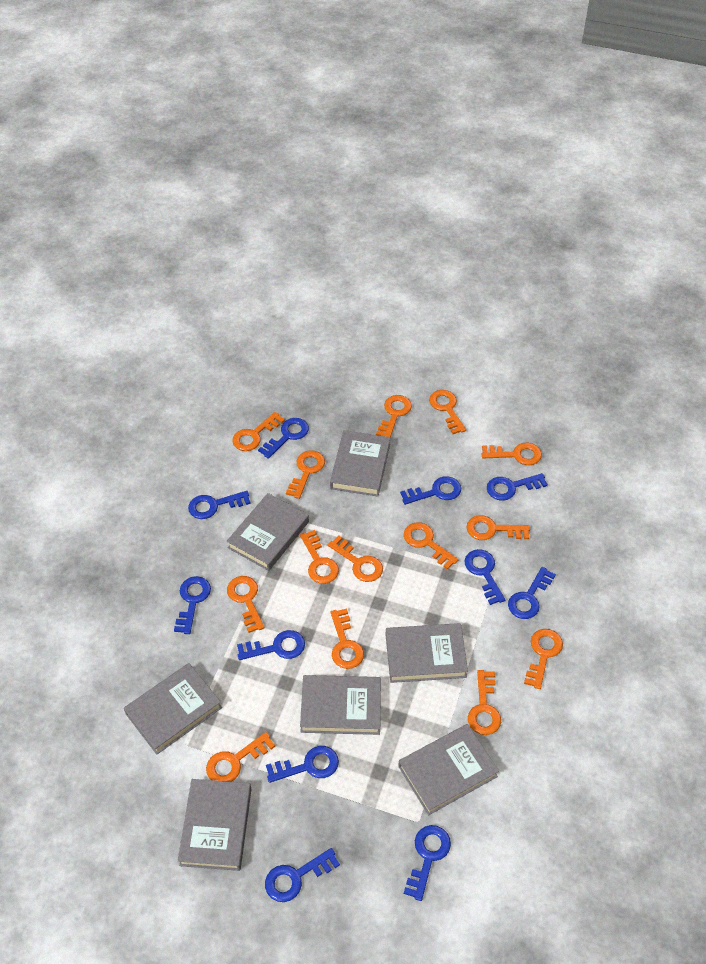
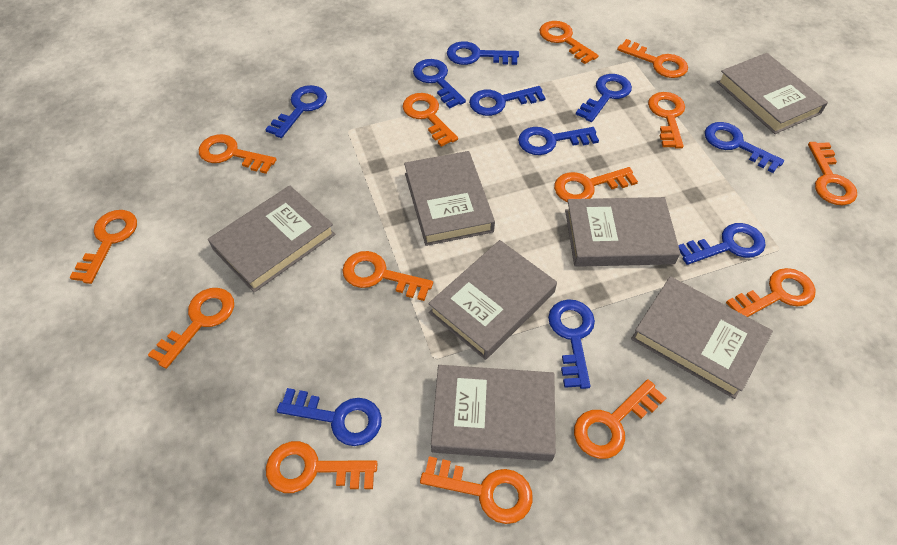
blue key: 11 -> 10

